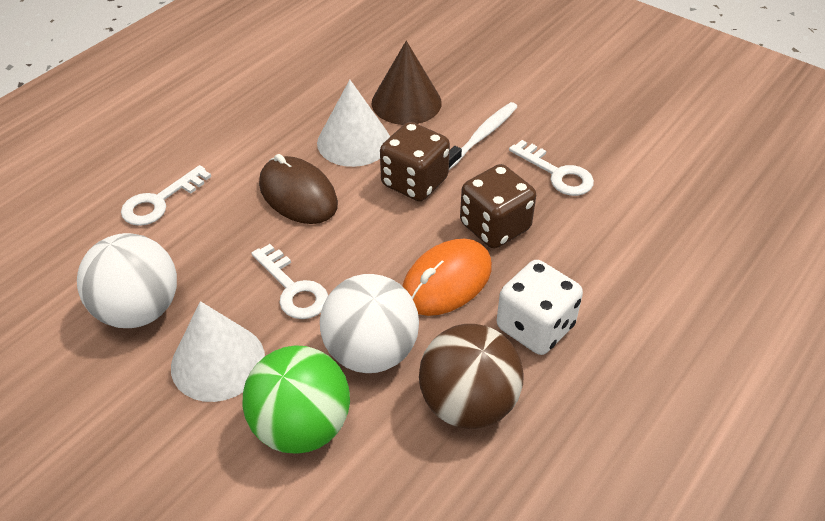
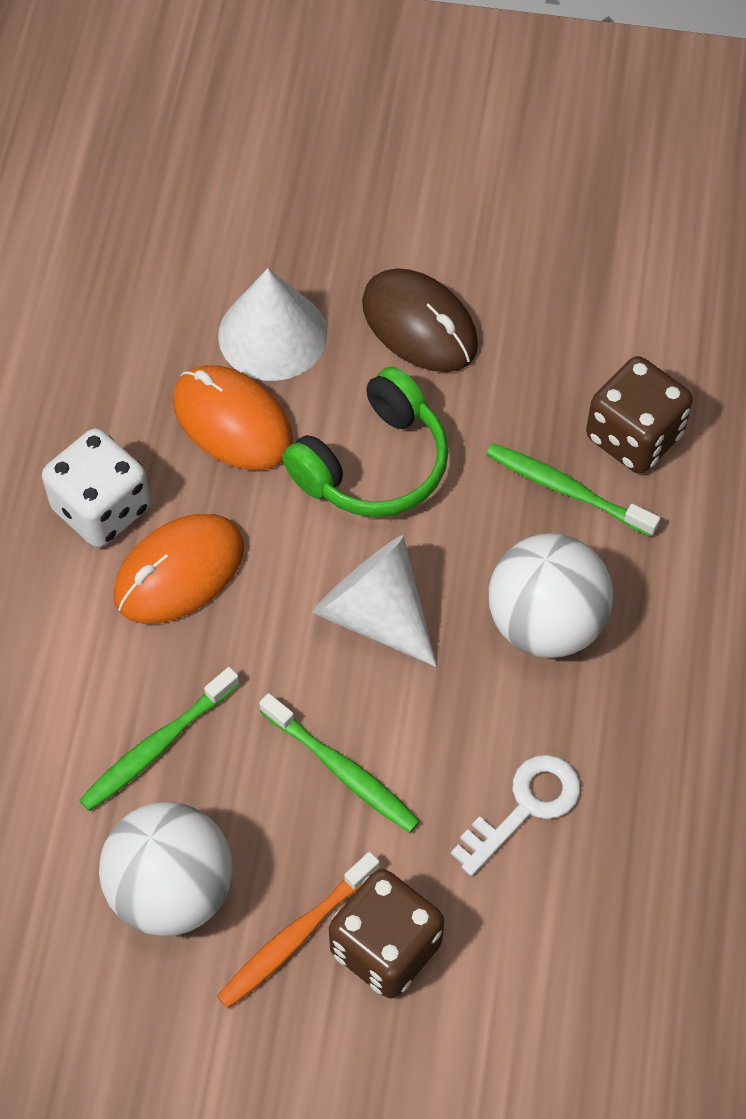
brown ball: 1 -> 0
brown cone: 1 -> 0
green ball: 1 -> 0
green headphones: 0 -> 1
green toothbrush: 0 -> 3
orange mouse: 1 -> 2
orange toothbrush: 0 -> 1
white key: 3 -> 1
white toothbrush: 1 -> 0

